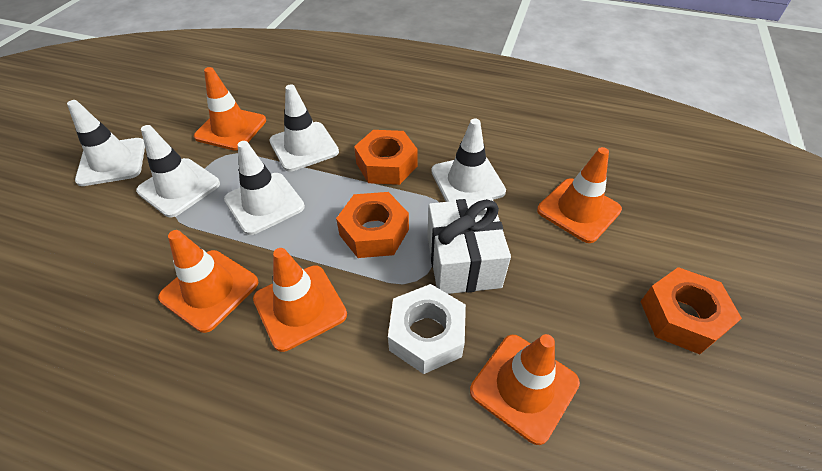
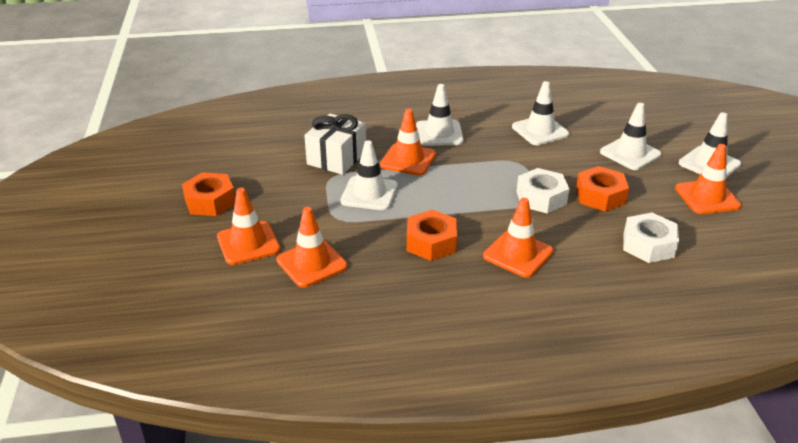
white nut: 1 -> 2

